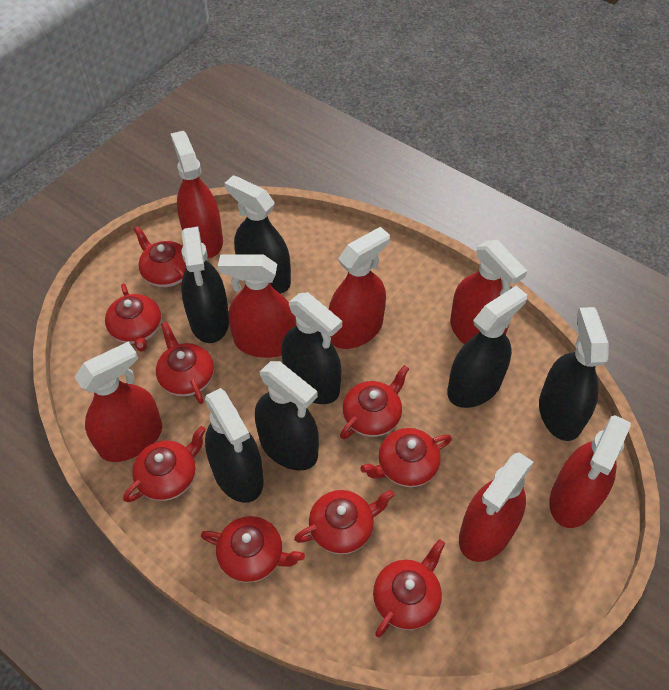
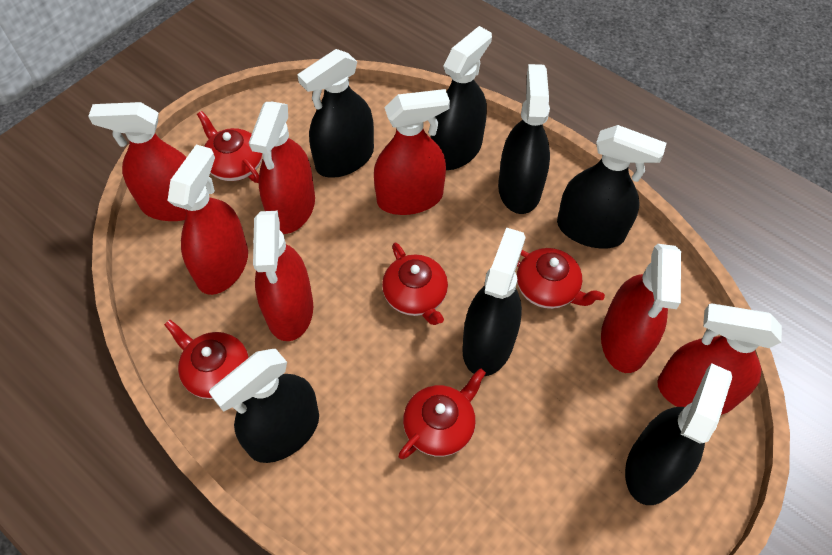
red teapot: 9 -> 5

